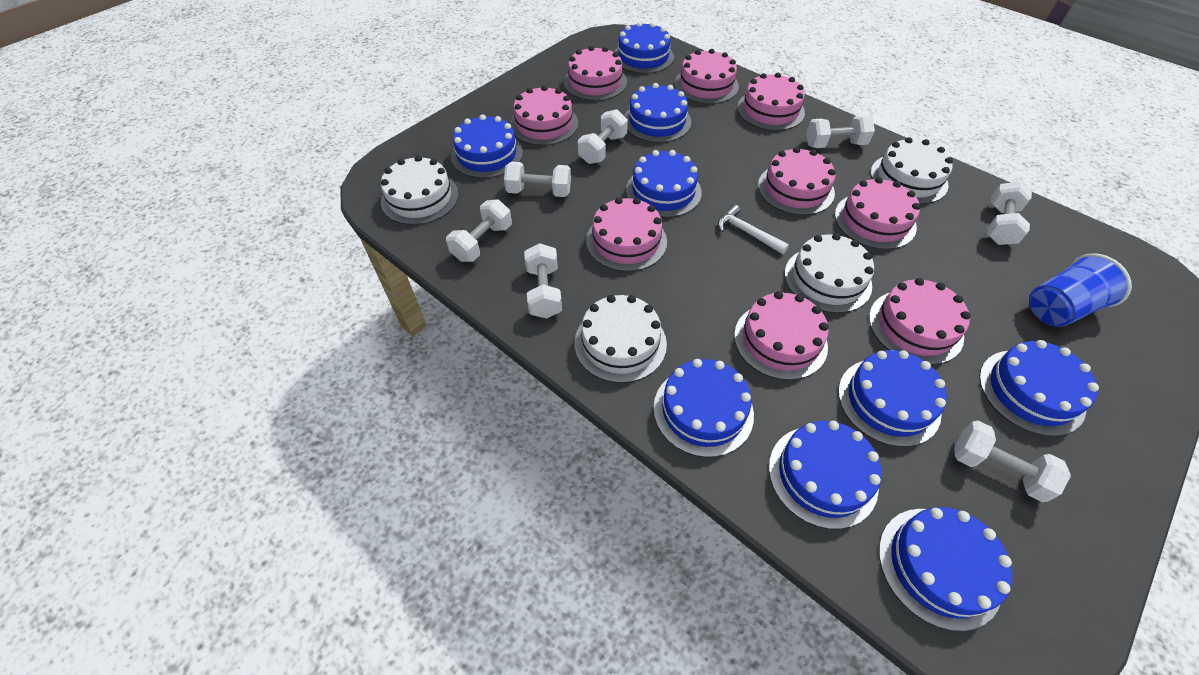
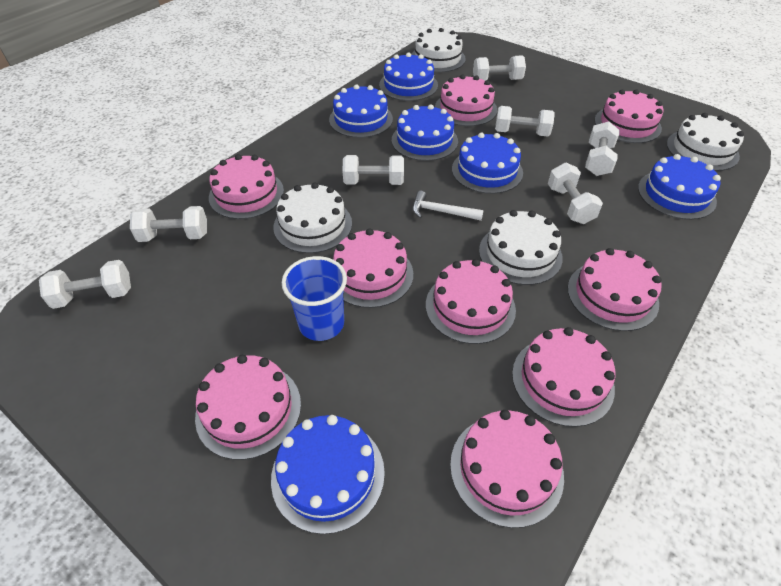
blue cake: 9 -> 6

